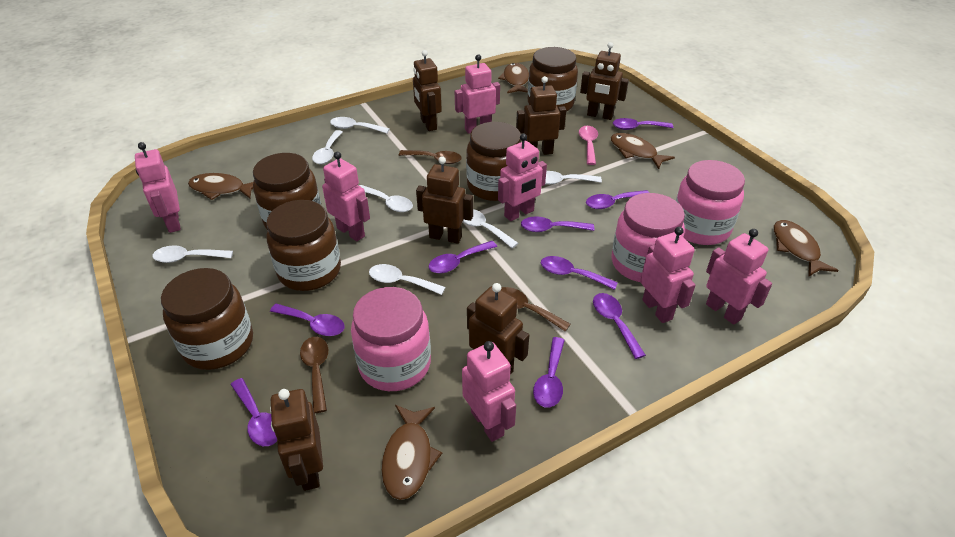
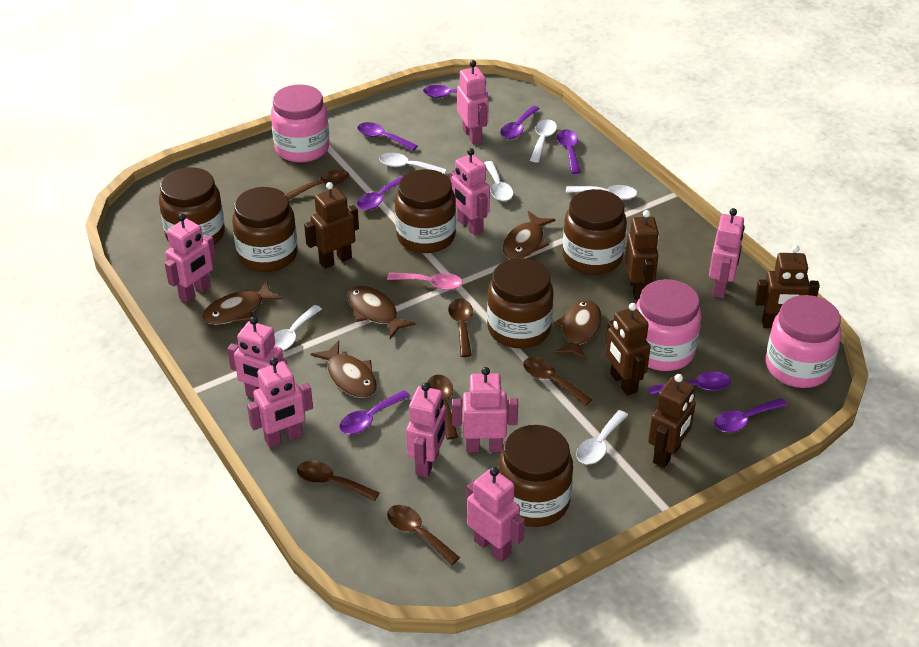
brown jar: 5 -> 6
brown robot: 6 -> 5
brown spoon: 3 -> 6
pink robot: 7 -> 9
purple spoon: 9 -> 8
white spoon: 7 -> 6

